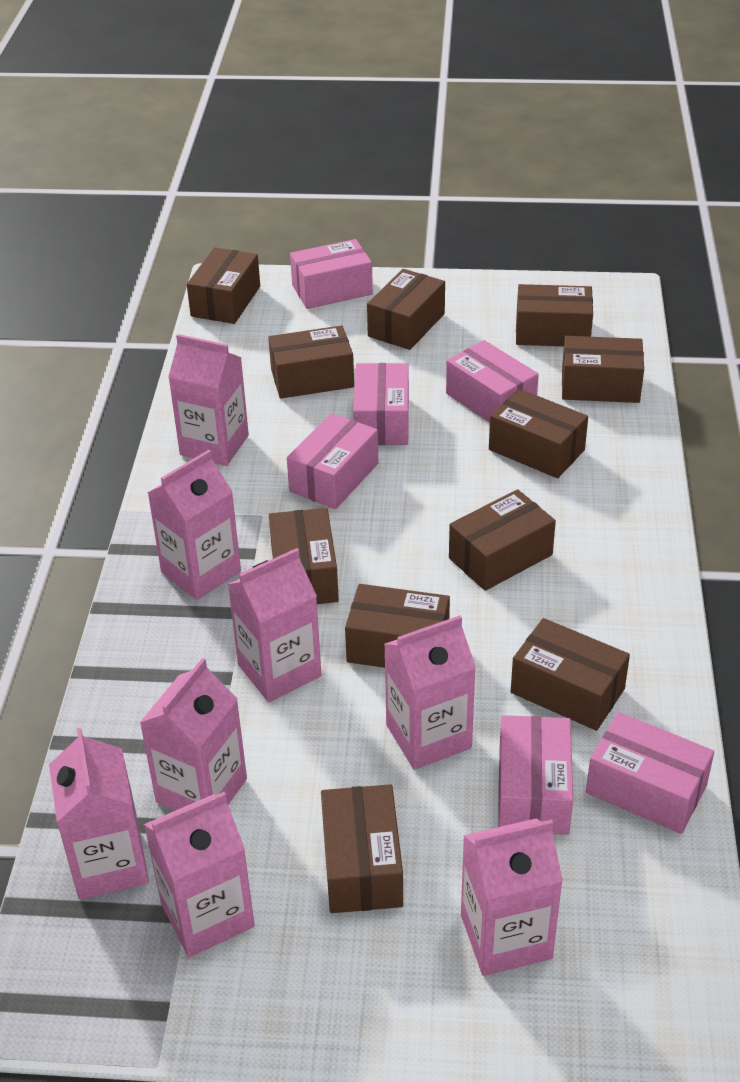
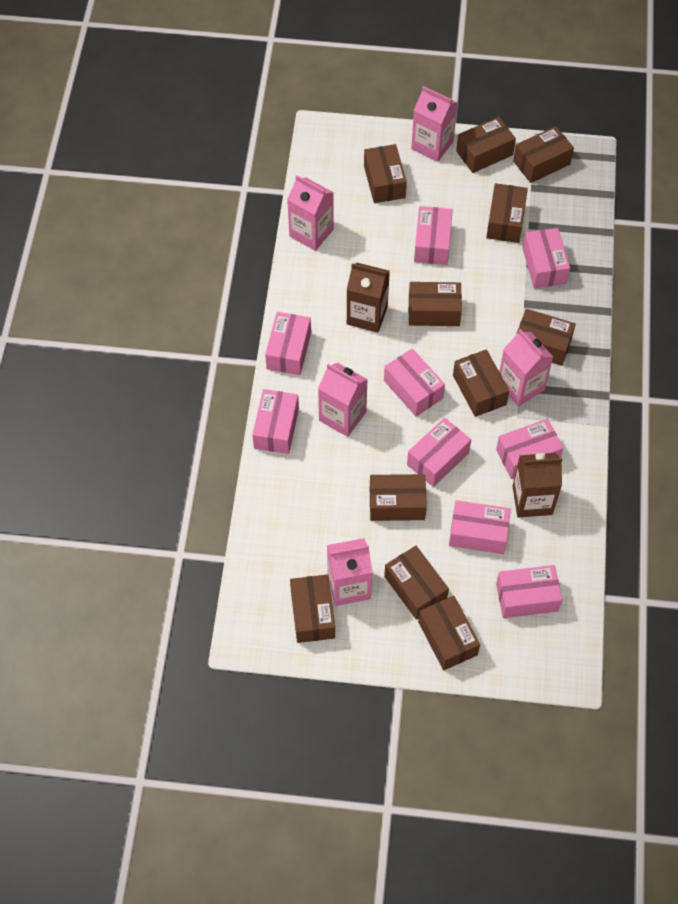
brown carton: 0 -> 2
pink box: 6 -> 9
pink carton: 8 -> 5

